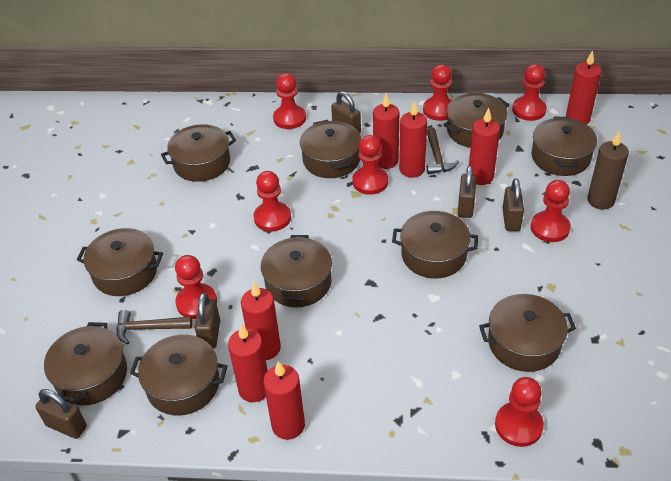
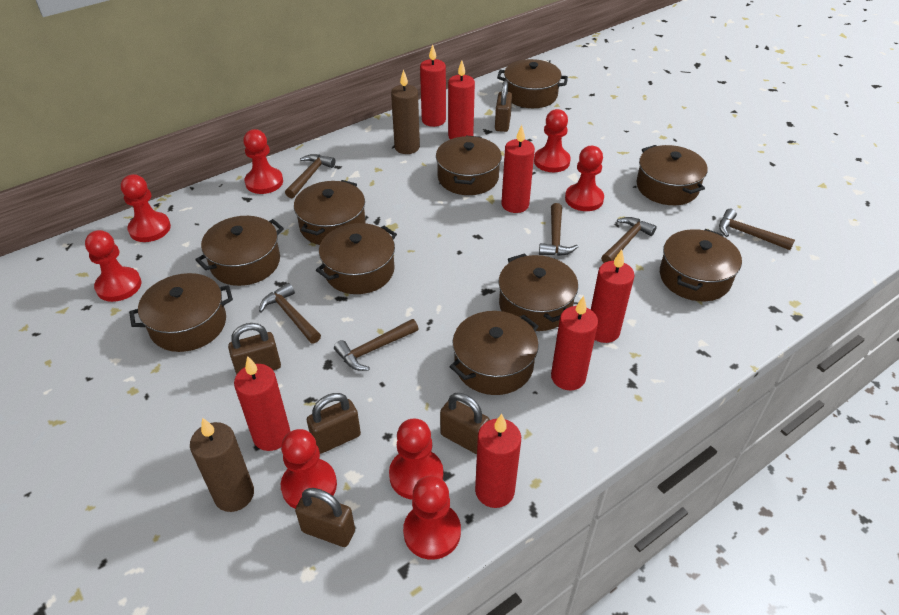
brown candle: 1 -> 2
brown hammer: 2 -> 6

